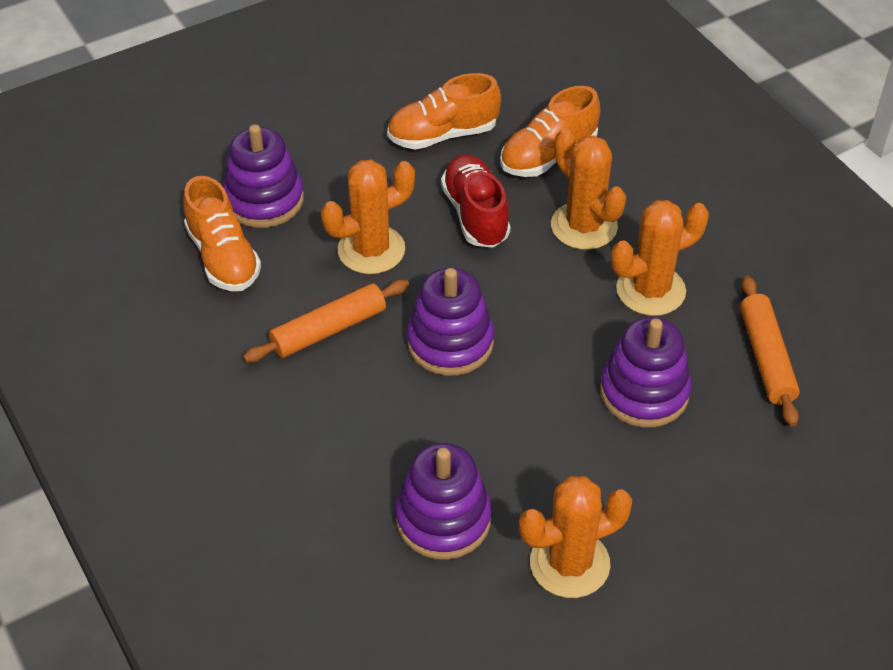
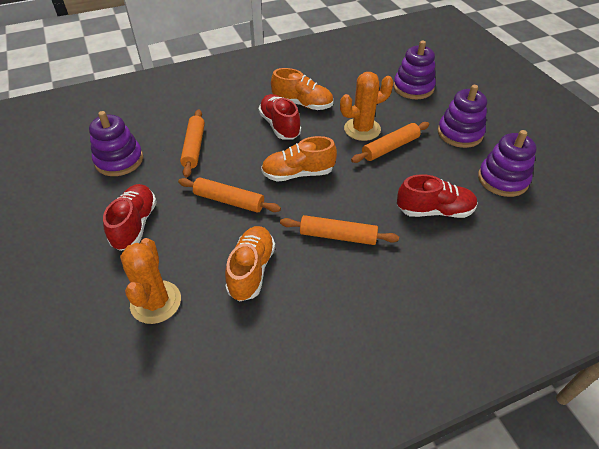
orange cactus: 4 -> 2
orange rolling pin: 2 -> 4
red shoe: 1 -> 3

